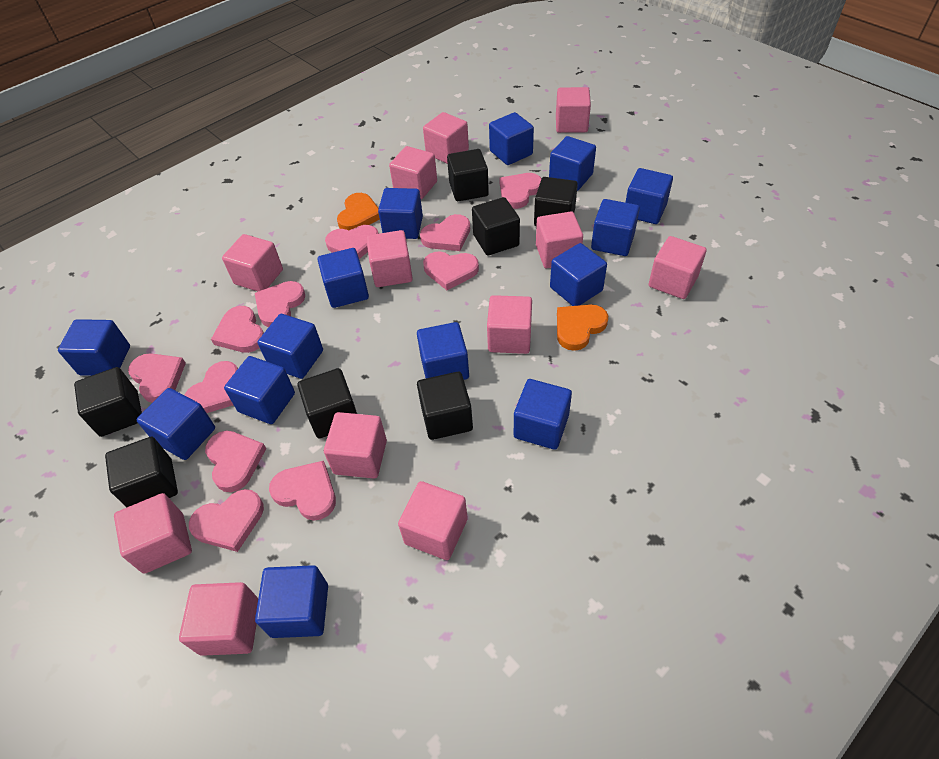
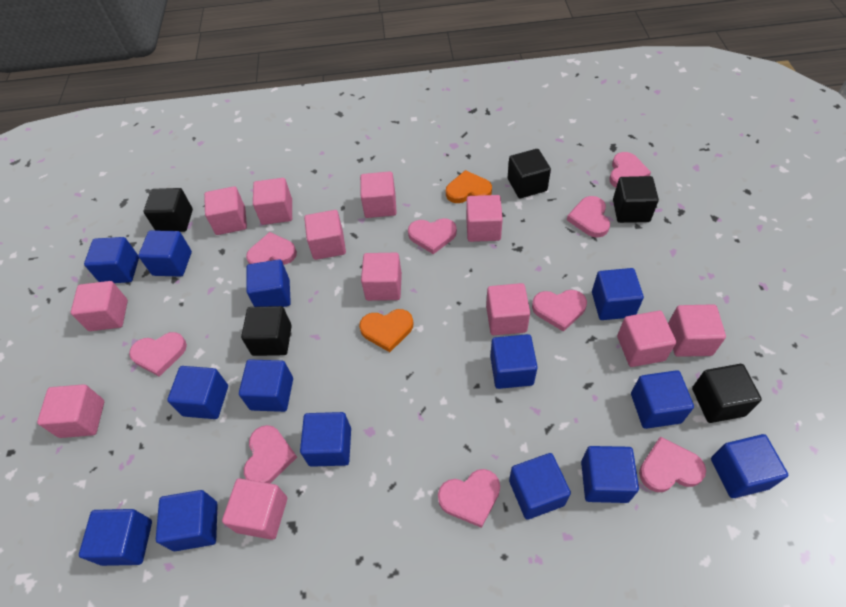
black cube: 7 -> 5
pink heart: 11 -> 9

